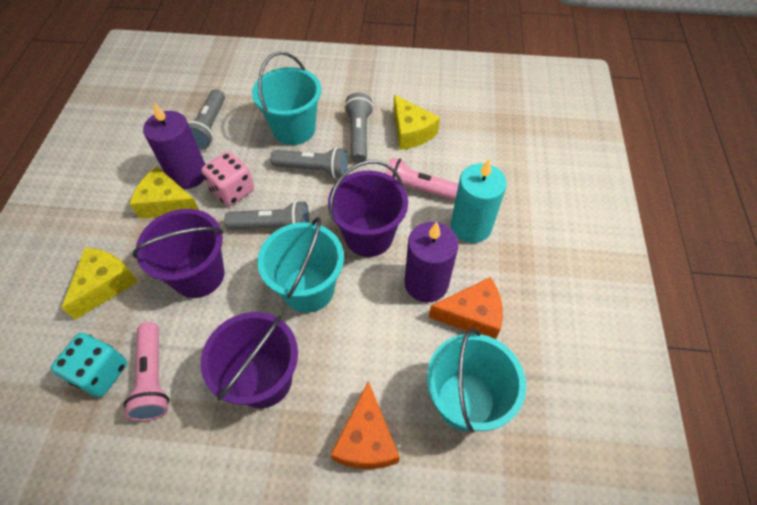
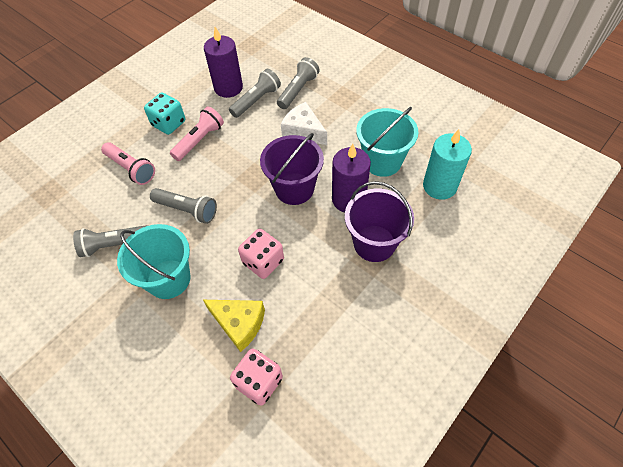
orange cheese: 2 -> 0
pink dice: 1 -> 2
purple bucket: 3 -> 2
turquoise bucket: 3 -> 2
white cheese: 0 -> 1
yellow cheese: 3 -> 1

